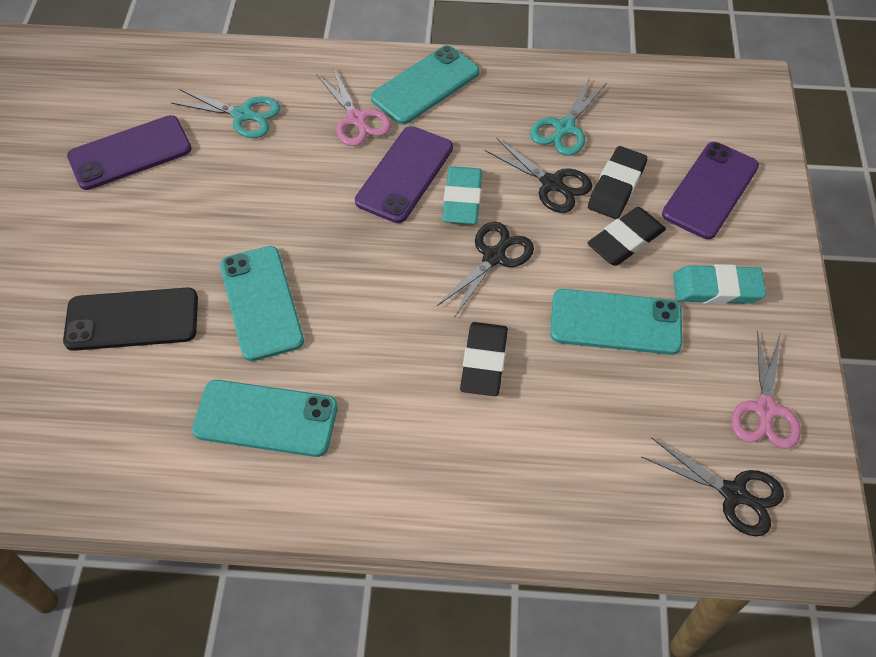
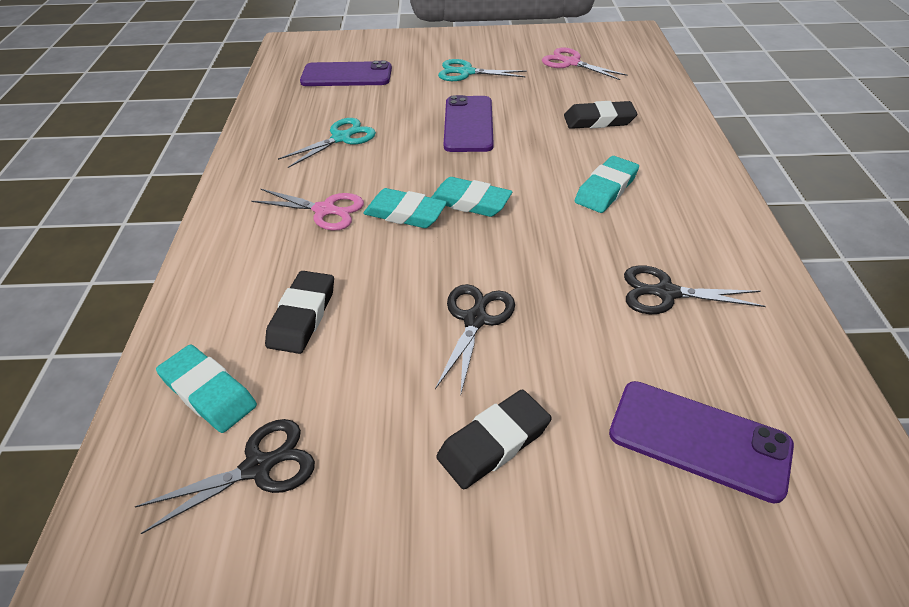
black phone: 1 -> 0
turquoise eraser: 2 -> 4
turquoise phone: 4 -> 0

